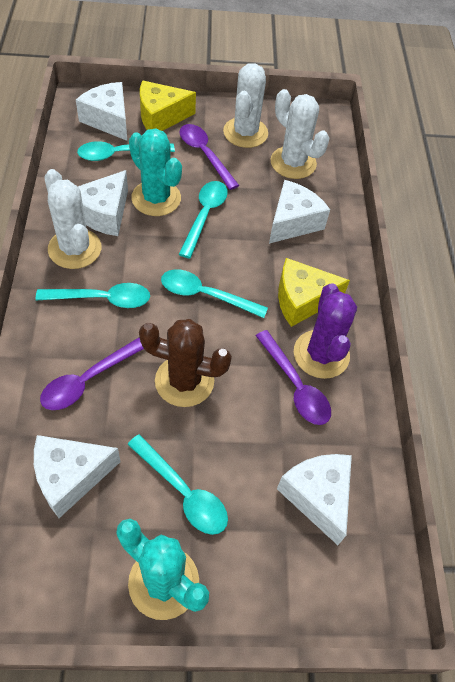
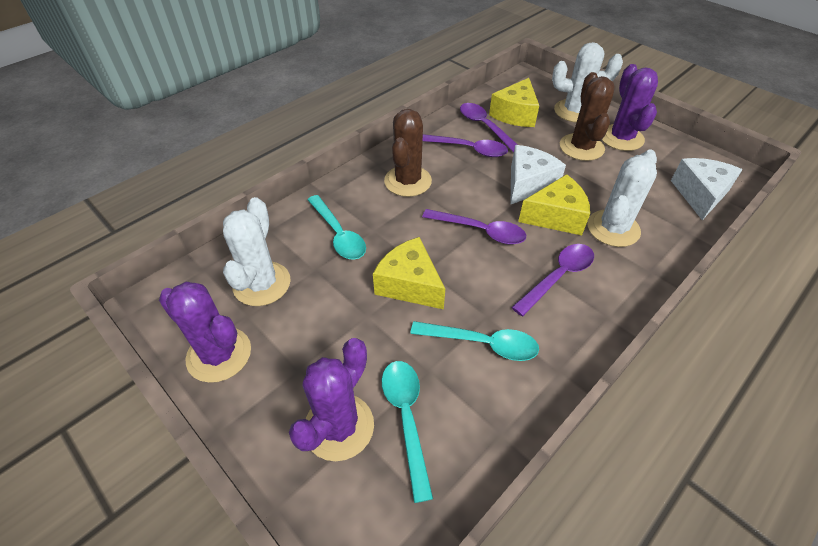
brown cactus: 1 -> 2
purple cactus: 1 -> 3
purple spoon: 3 -> 4
turquoise cactus: 2 -> 0
turquoise spoon: 5 -> 3
white cheese: 5 -> 2
yellow cheese: 2 -> 3

